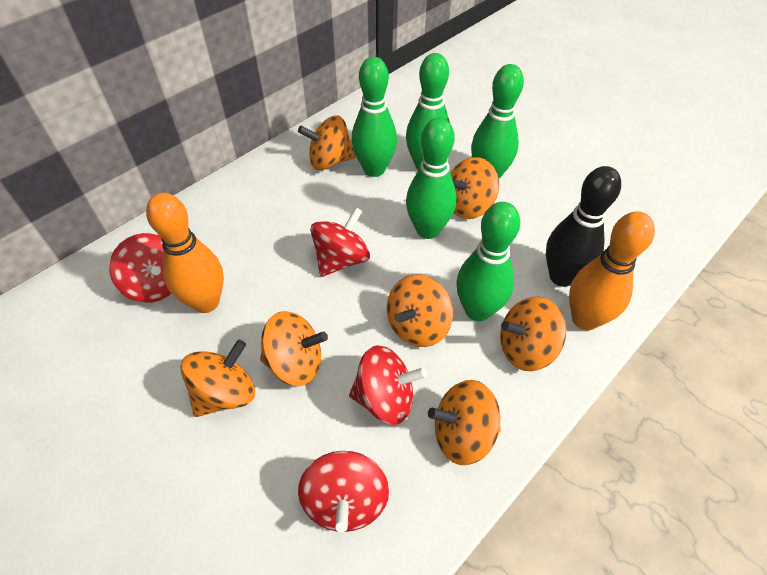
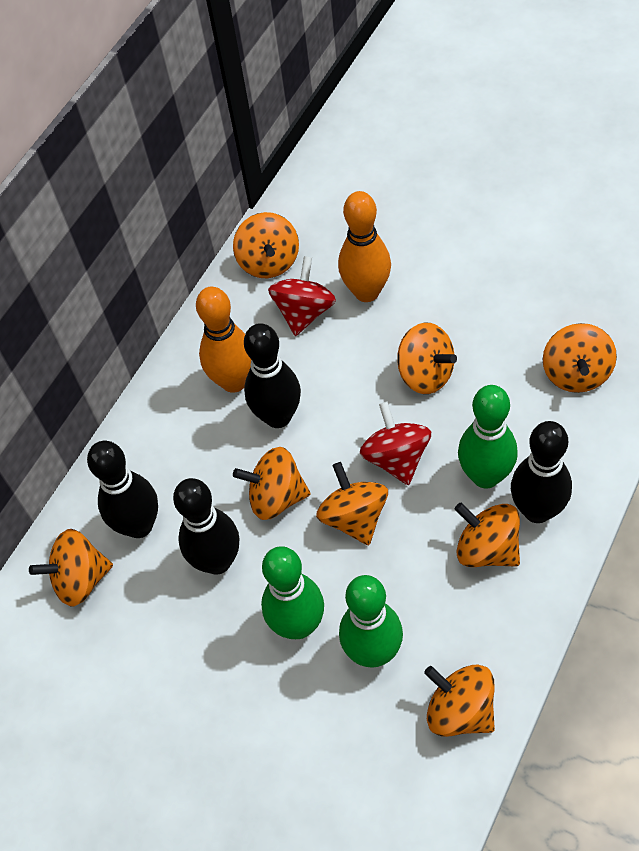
black bowling pin: 1 -> 4
green bowling pin: 5 -> 3
orange spinning top: 7 -> 8
red spinning top: 4 -> 2

